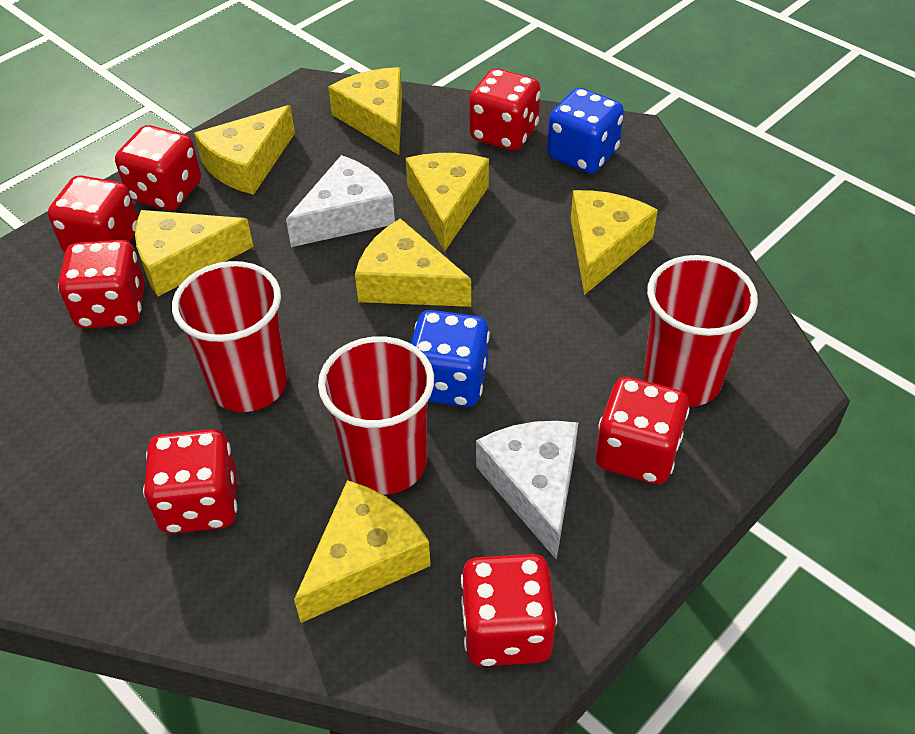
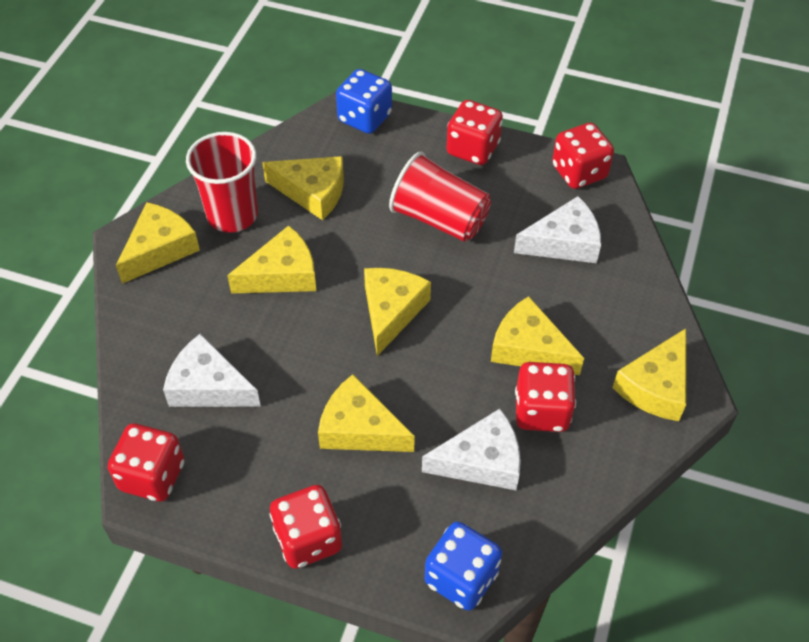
red cup: 3 -> 2
red dice: 7 -> 5
white cheese: 2 -> 3

